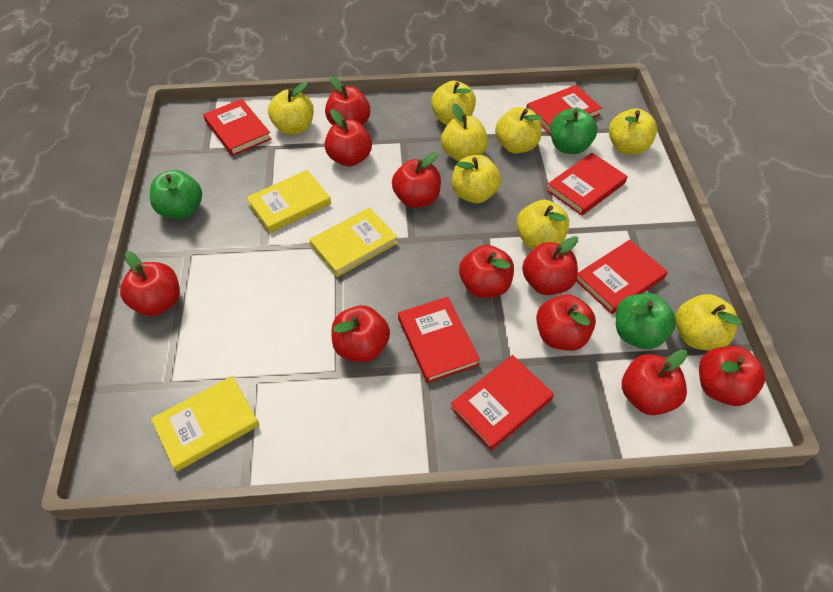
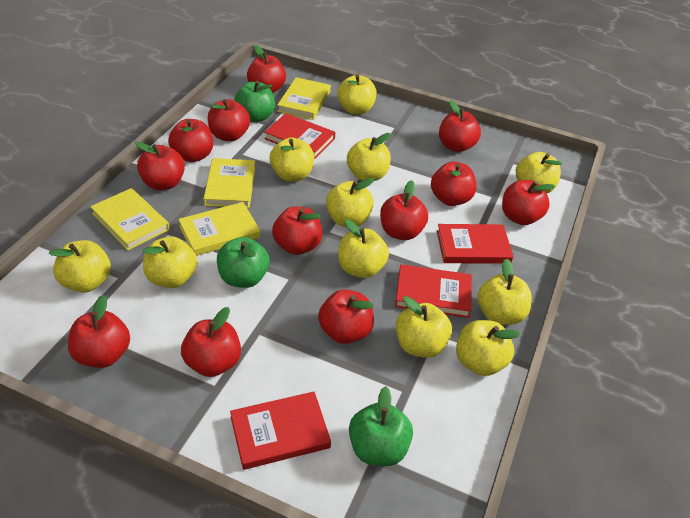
red apple: 10 -> 12
red book: 6 -> 4
yellow apple: 8 -> 11
yellow book: 3 -> 4

